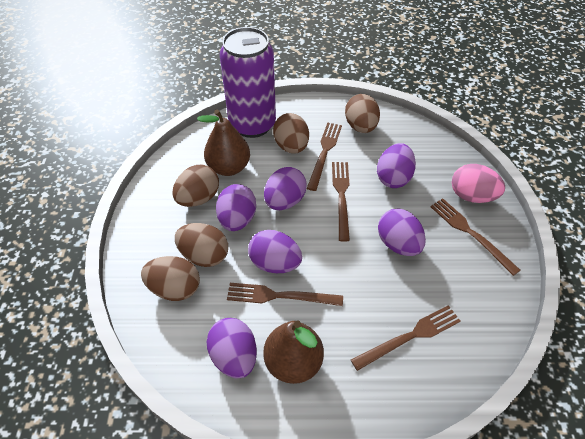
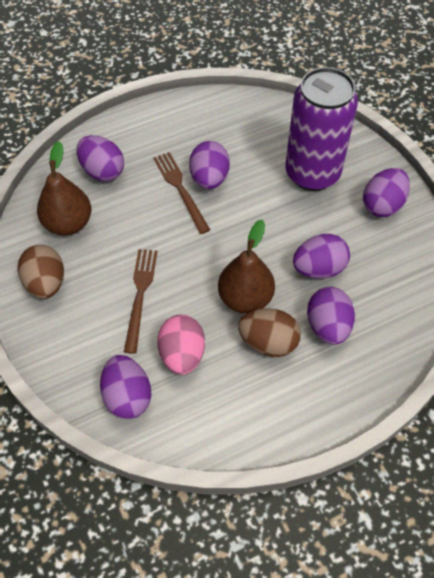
brown egg: 5 -> 2
brown fork: 5 -> 2

